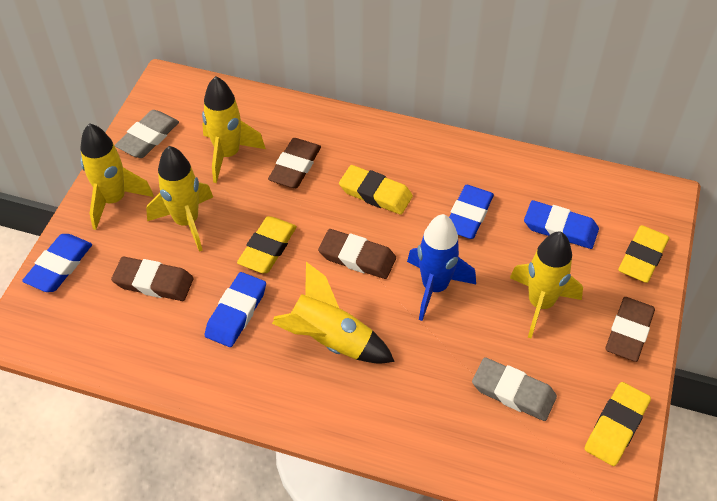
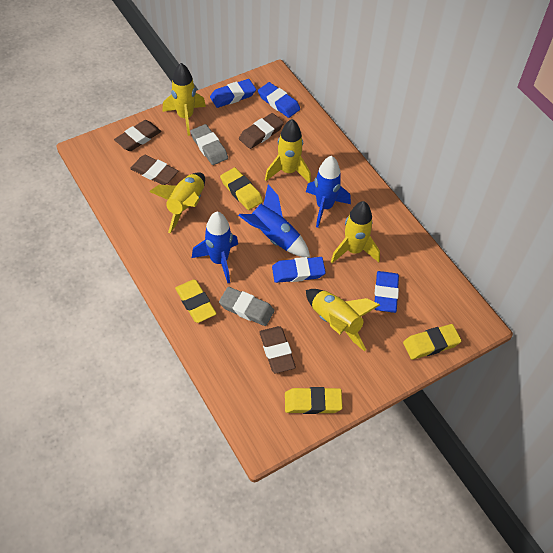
blue rocket: 1 -> 3

